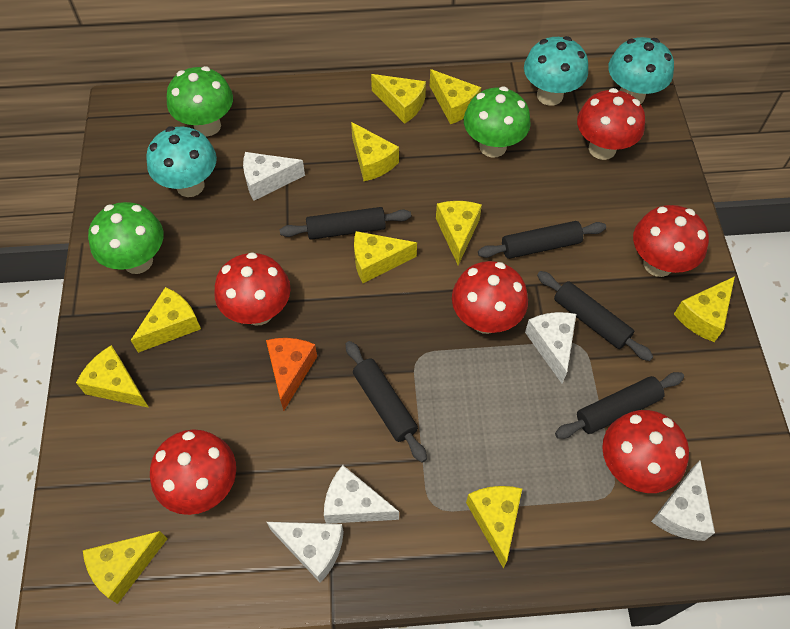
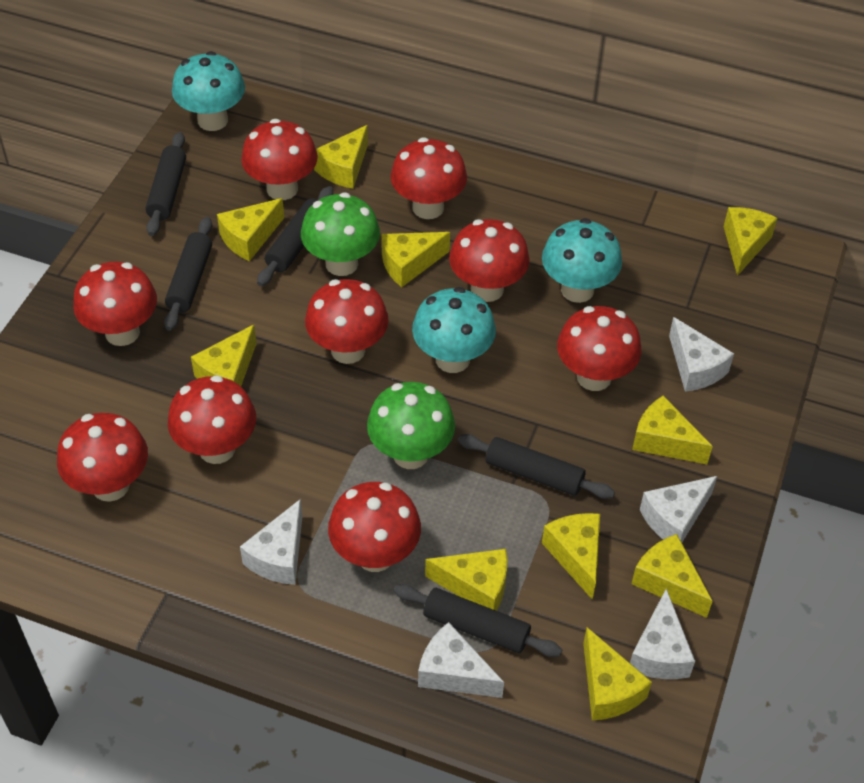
green mushroom: 3 -> 2
orange cheese: 1 -> 0
red mushroom: 6 -> 9

